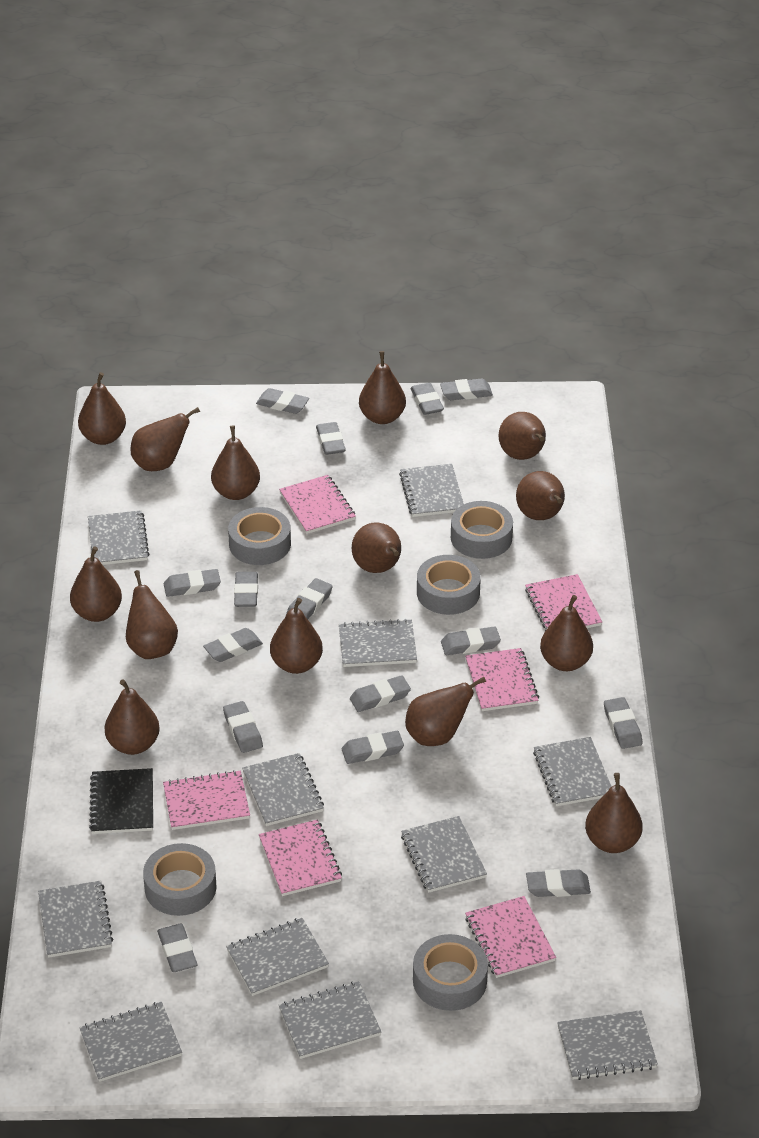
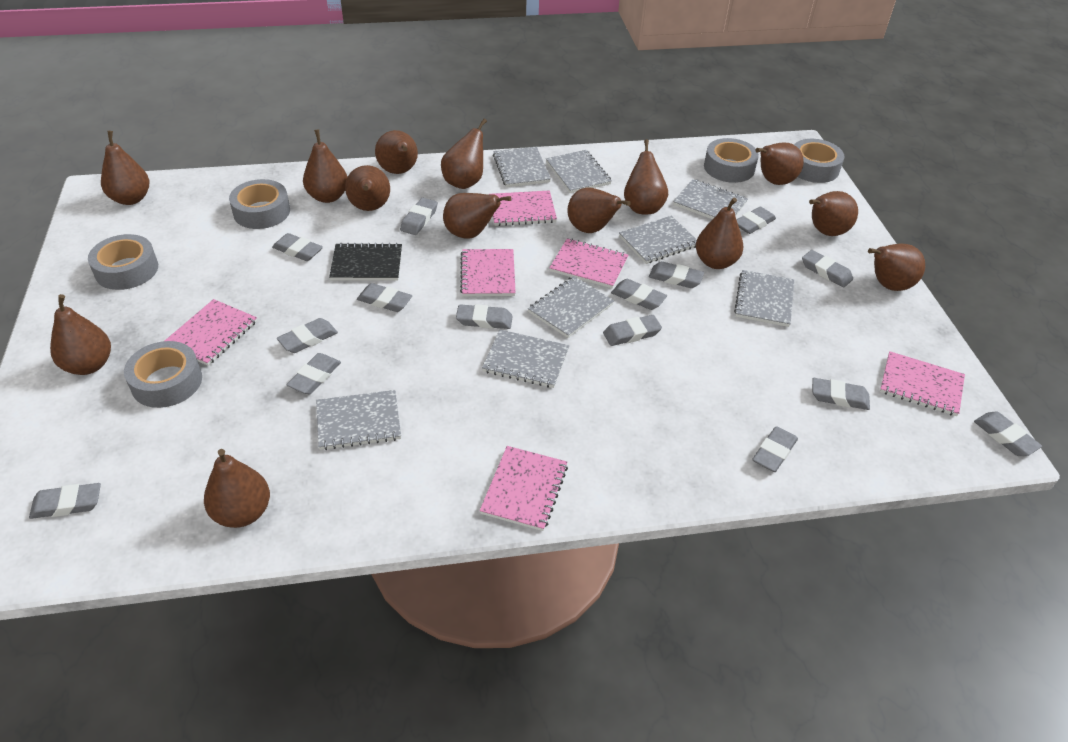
grey notebook: 11 -> 8

